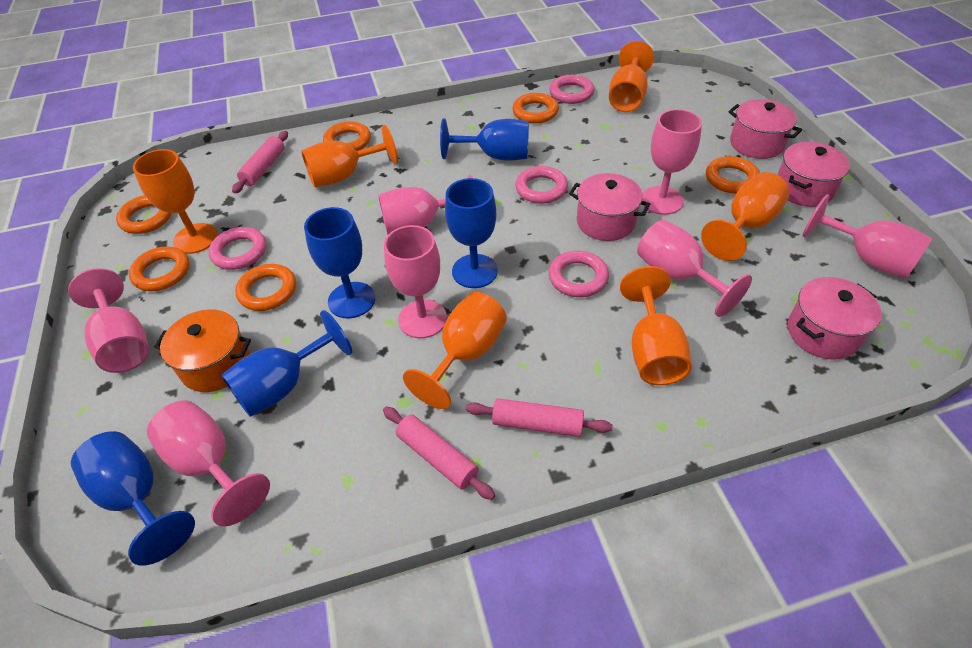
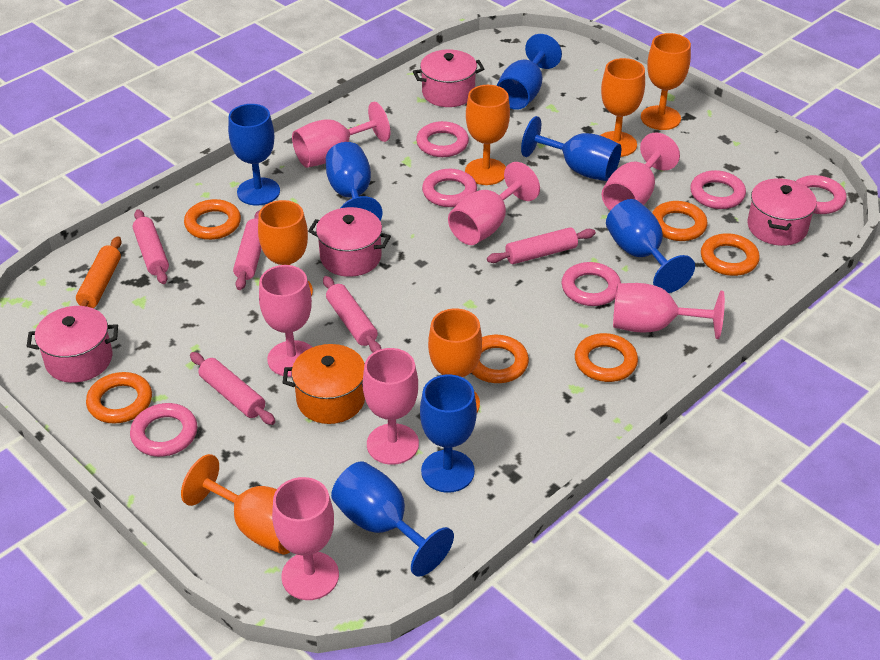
blue goblet: 5 -> 7
orange rolling pin: 0 -> 1
pink ring: 4 -> 6
pink rolling pin: 3 -> 5

